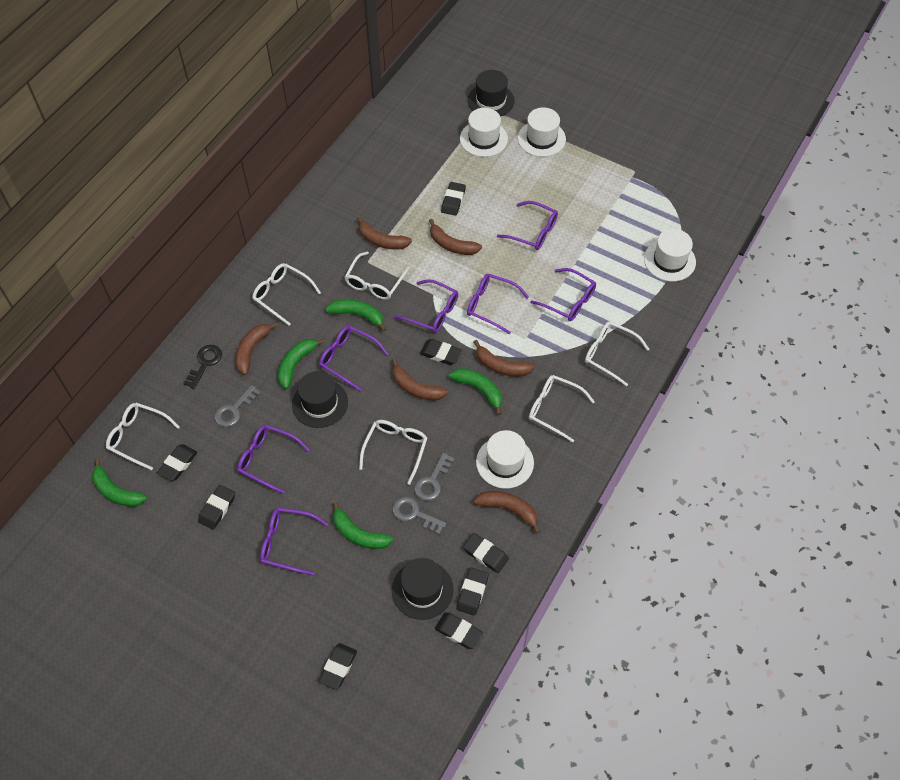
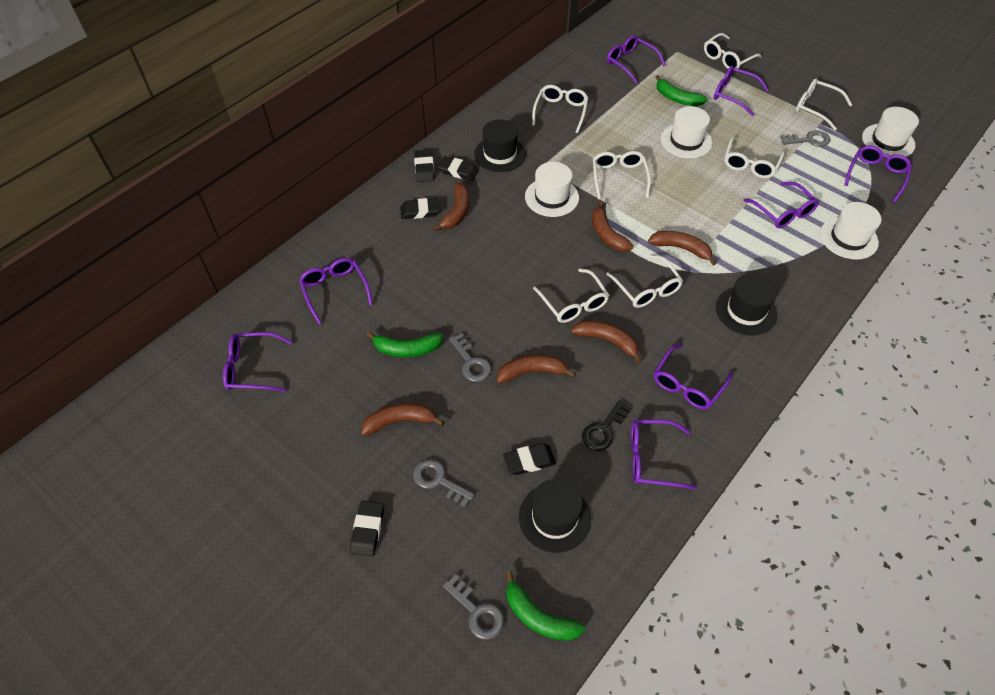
black eraser: 8 -> 5
green banana: 5 -> 3
grey key: 3 -> 4
purple glasses: 7 -> 8
white glasses: 6 -> 7

